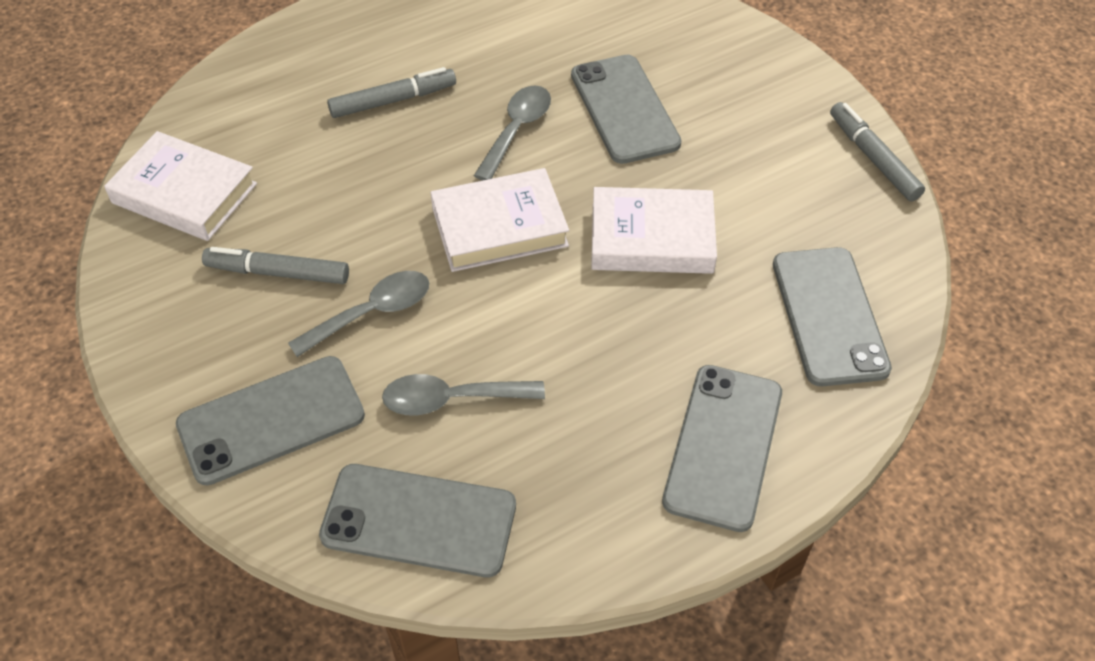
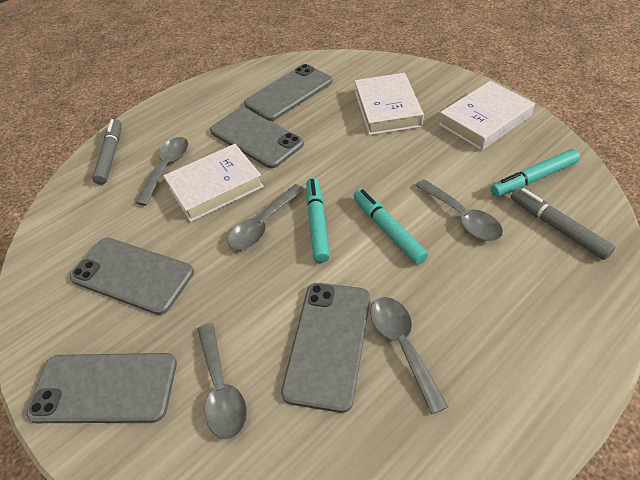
grey marker: 3 -> 2
grey spoon: 3 -> 5
turquoise marker: 0 -> 3

